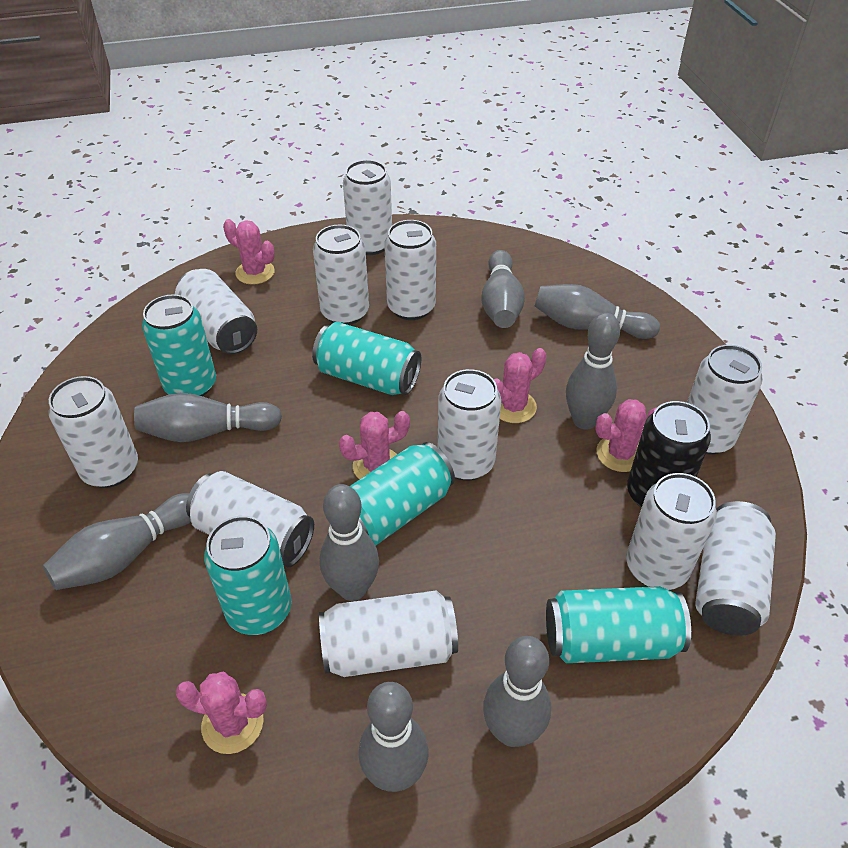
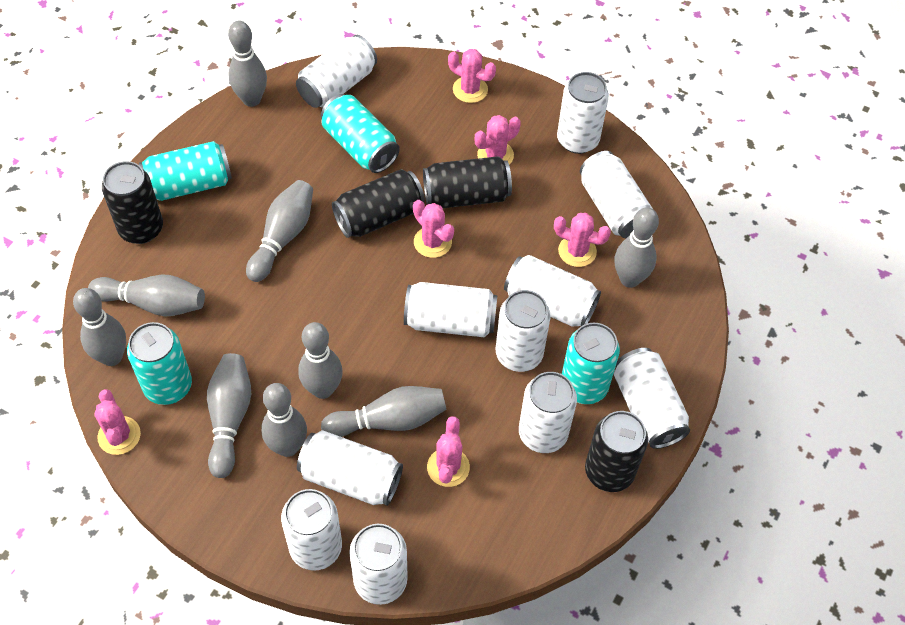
black can: 1 -> 4
grey bowling pin: 8 -> 9
pink cactus: 5 -> 6
turquoise can: 5 -> 4

